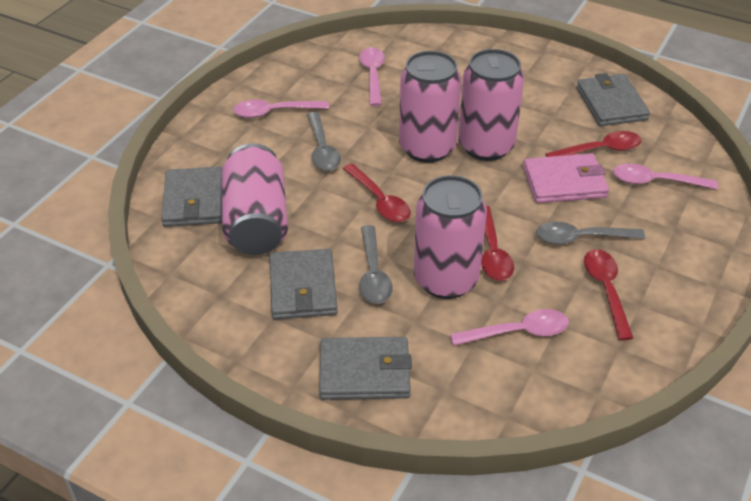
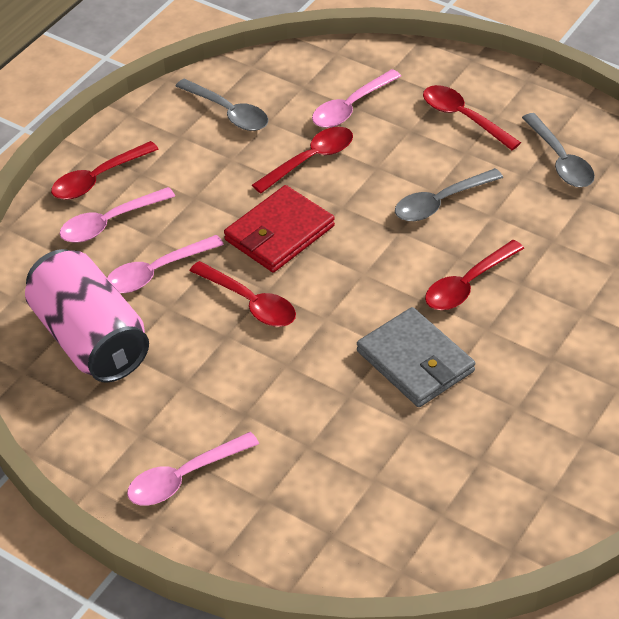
grey wallet: 4 -> 1
pink can: 4 -> 1
pink wallet: 1 -> 0
red spoon: 4 -> 5
red wallet: 0 -> 1

